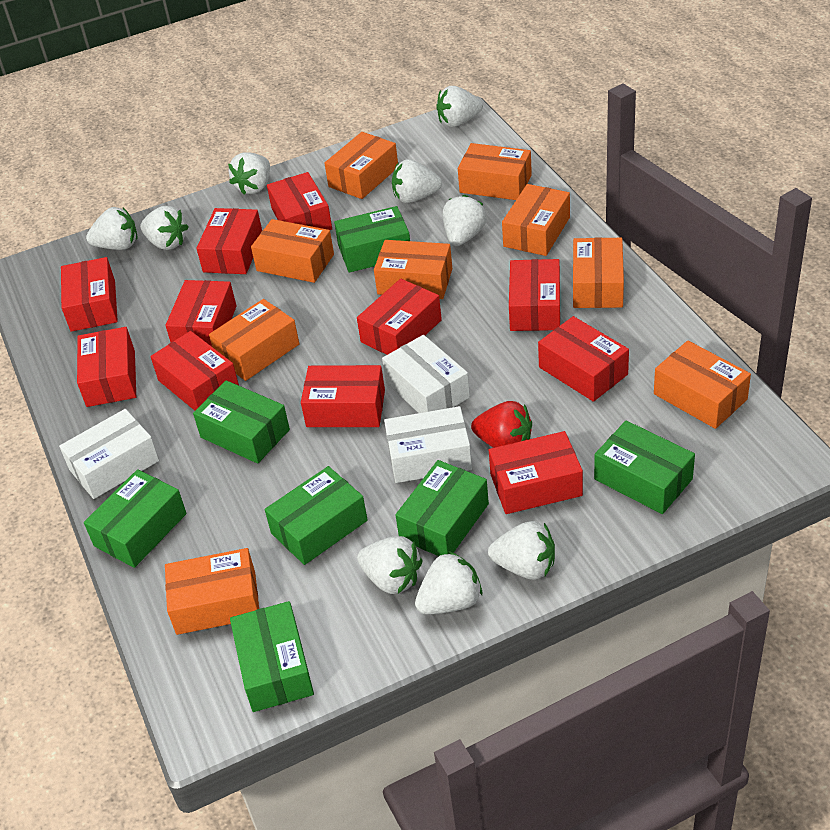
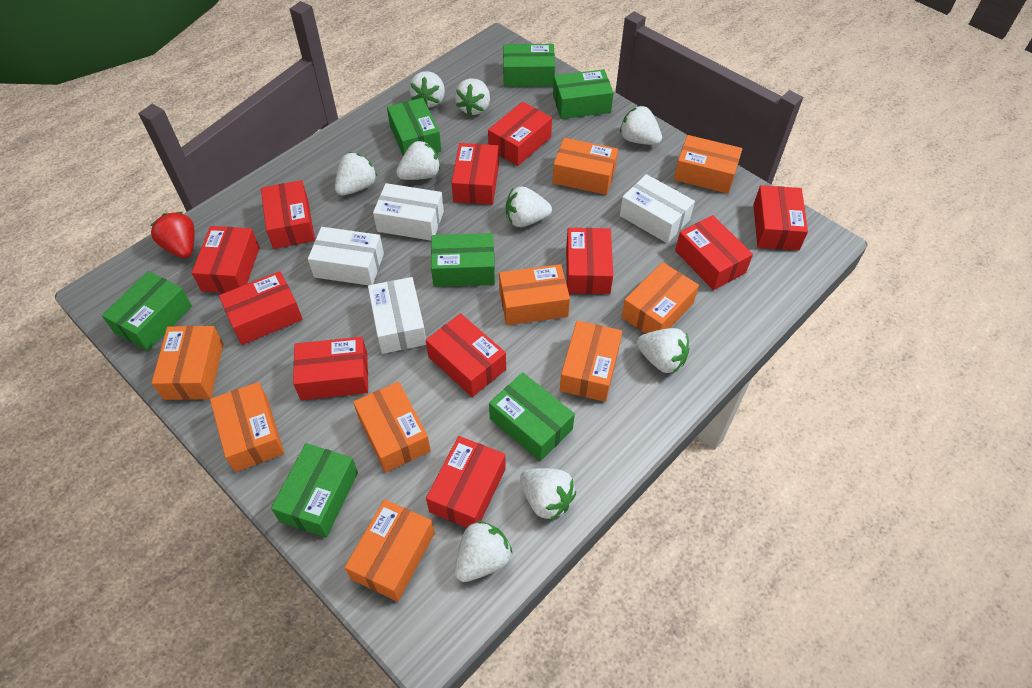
white box: 3 -> 4

